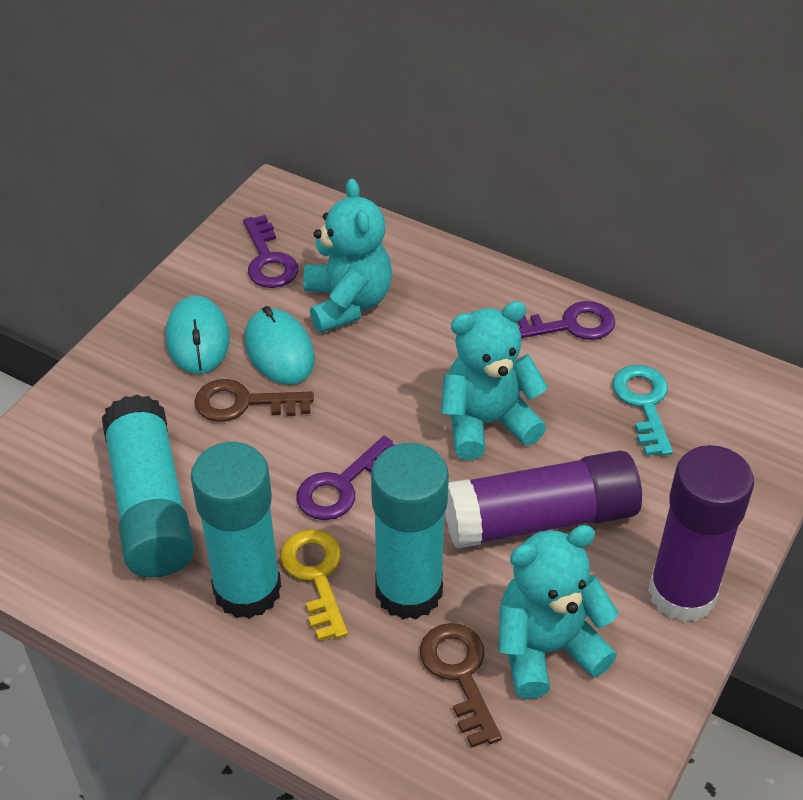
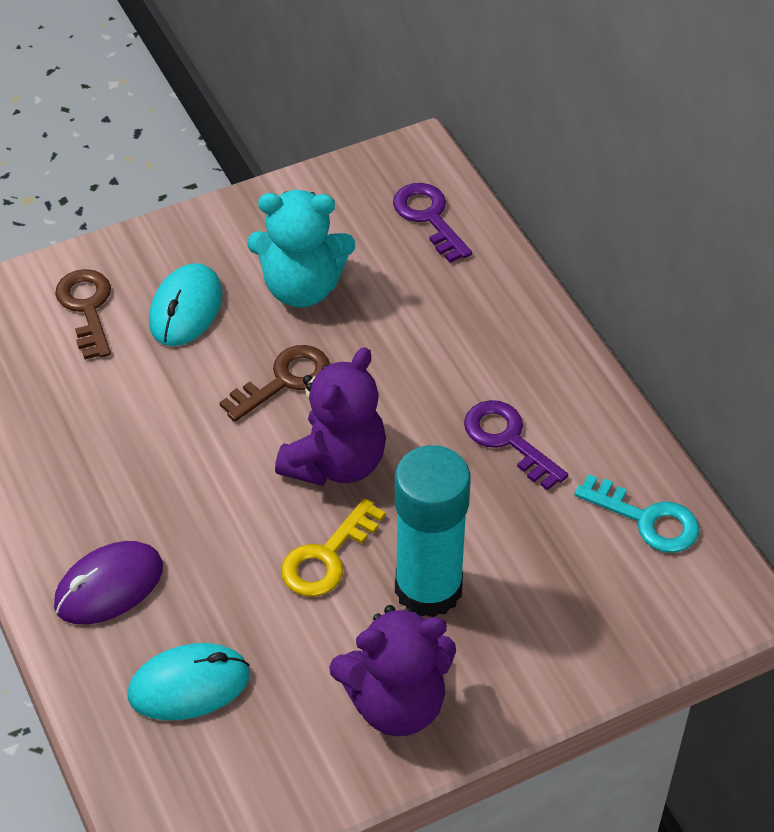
purple glue stick: 2 -> 0
purple key: 3 -> 2
purple mouse: 0 -> 1
purple teddy bear: 0 -> 2
turquoise glue stick: 3 -> 1
turquoise teddy bear: 3 -> 1

